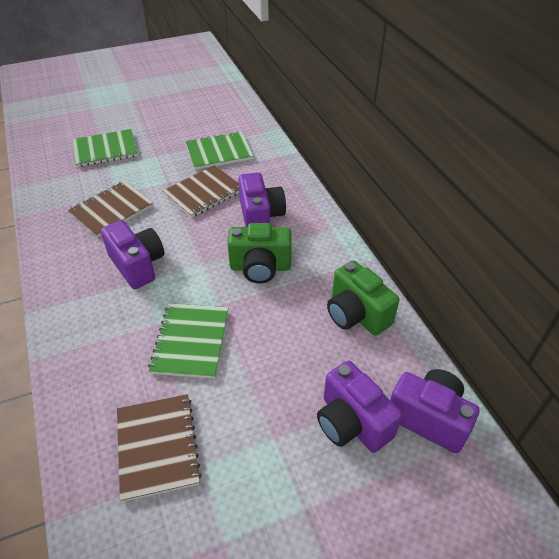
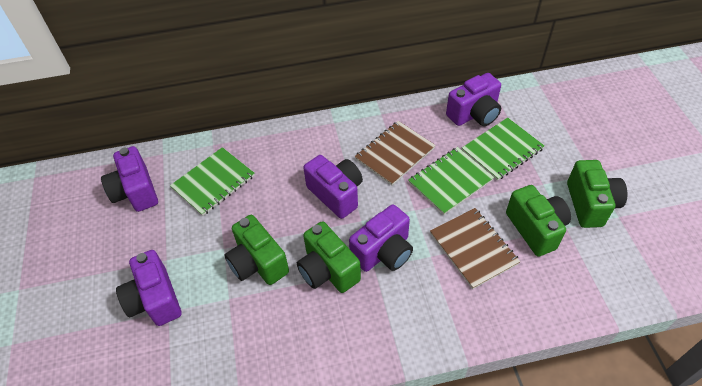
brown notebook: 3 -> 2
green camera: 2 -> 4
purple camera: 4 -> 5

